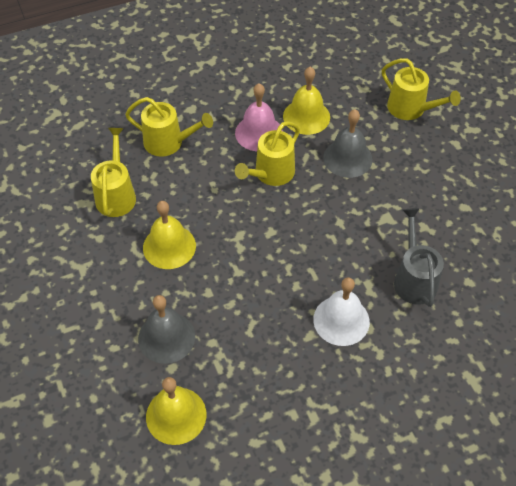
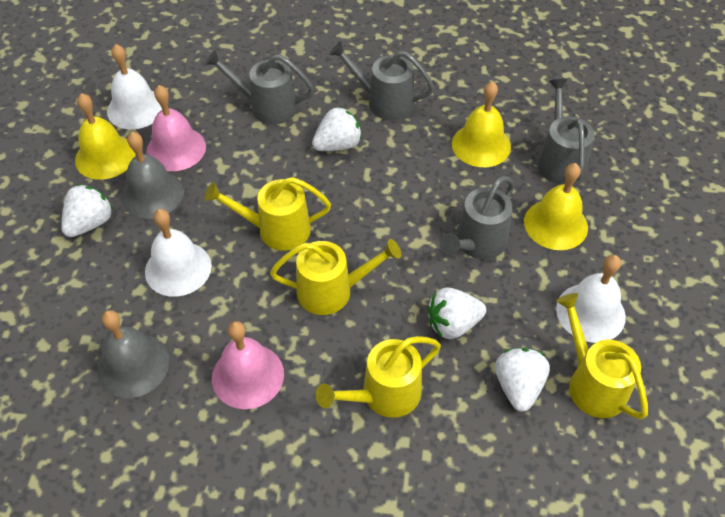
grey watering can: 1 -> 4
pink bell: 1 -> 2
white bell: 1 -> 3
white strawberry: 0 -> 4

